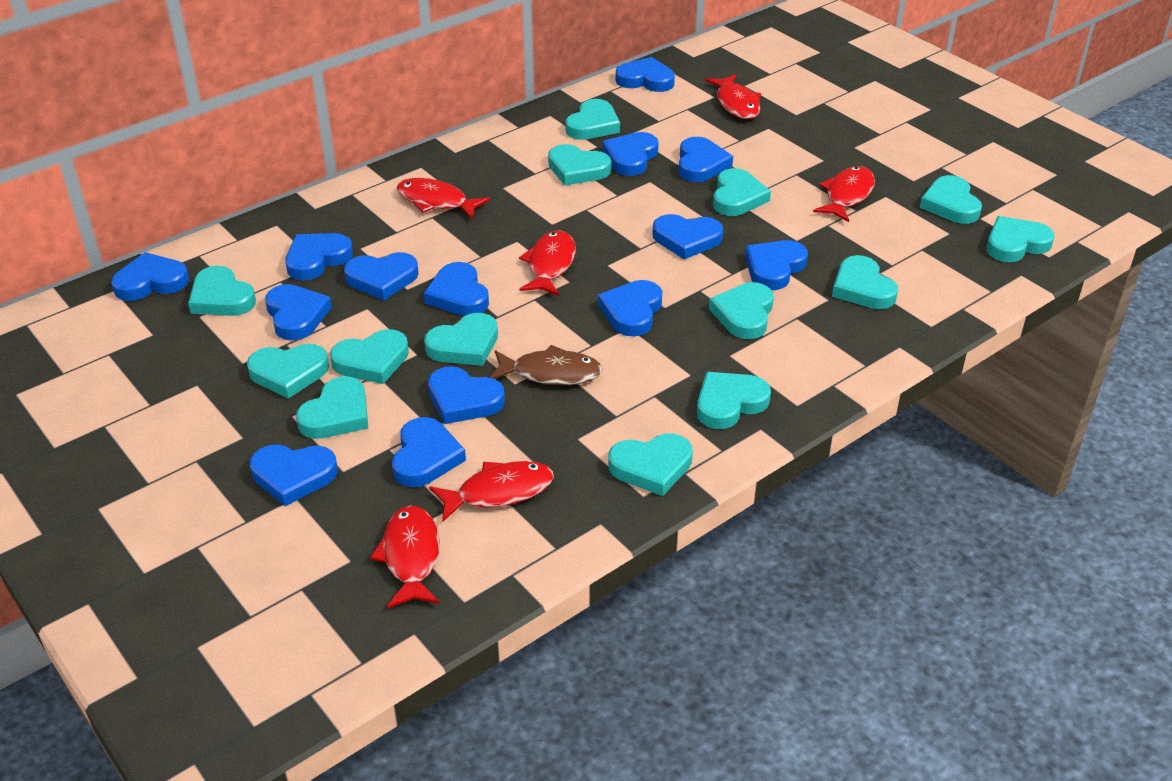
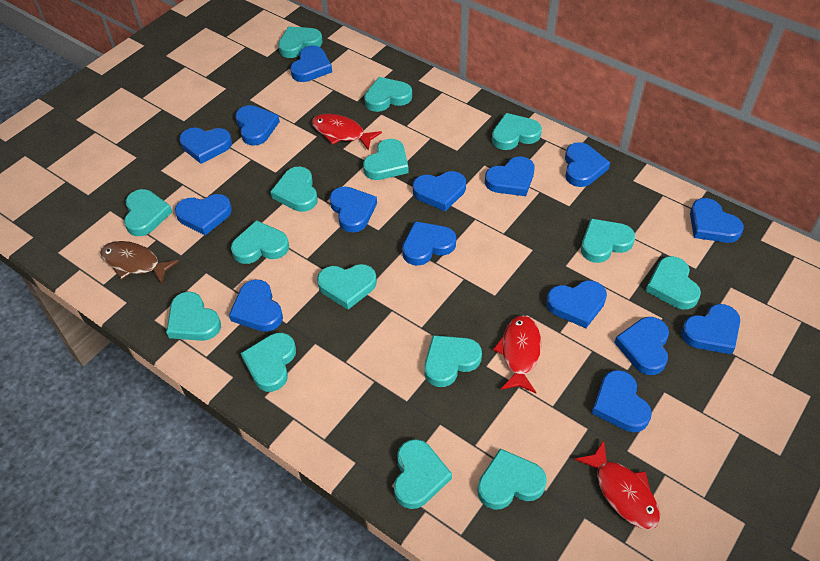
blue heart: 14 -> 15
red fish: 6 -> 3
turquoise heart: 14 -> 15

